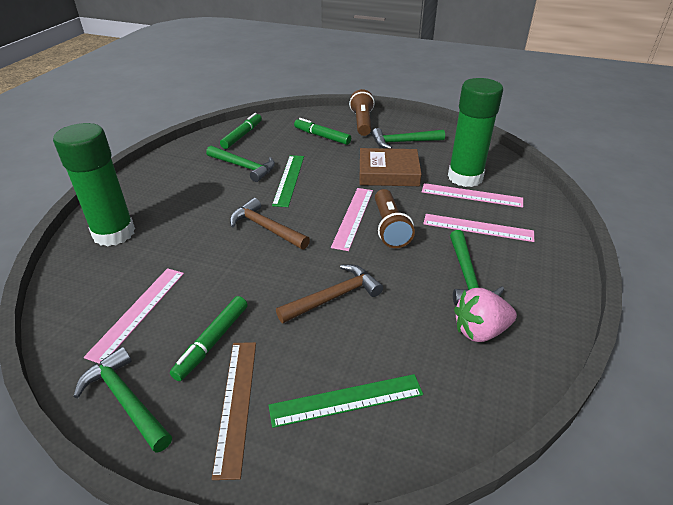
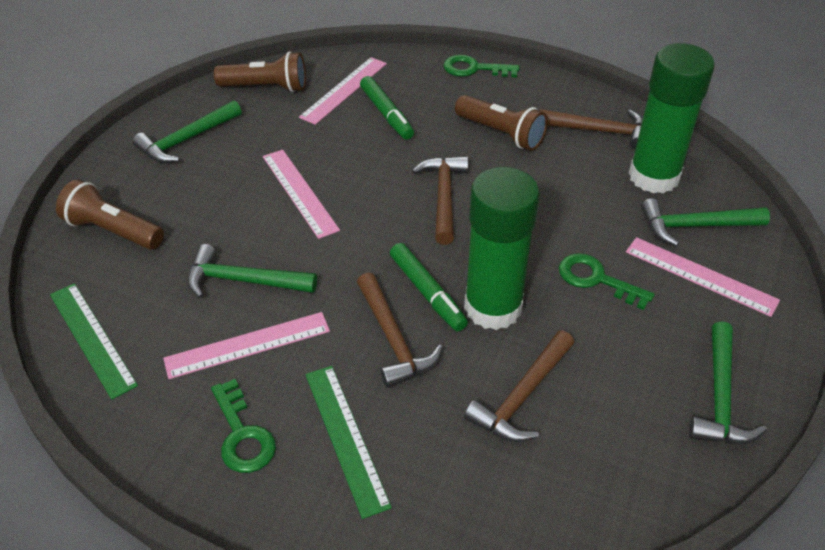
brown book: 1 -> 0
brown flashlight: 2 -> 3
brown hammer: 2 -> 4
brown ruler: 1 -> 0
green key: 0 -> 3
green marker: 3 -> 2
pink strawberry: 1 -> 0

